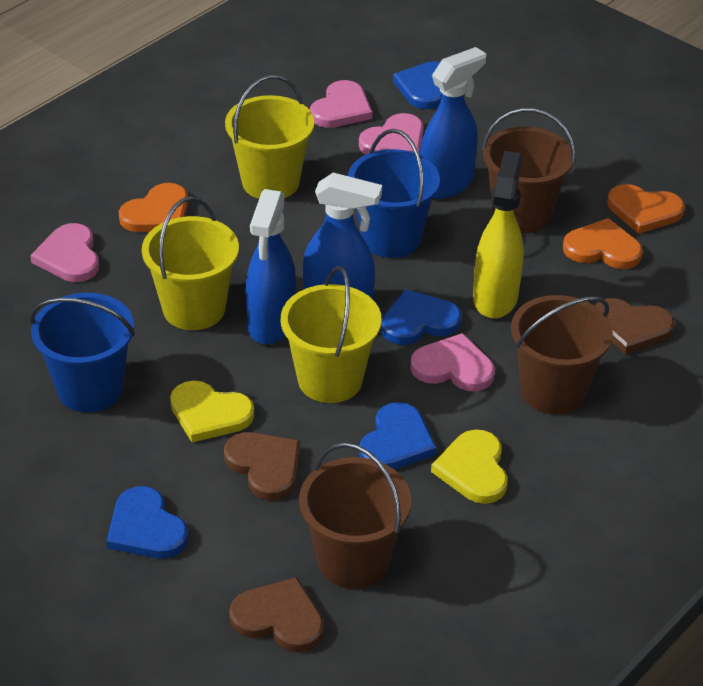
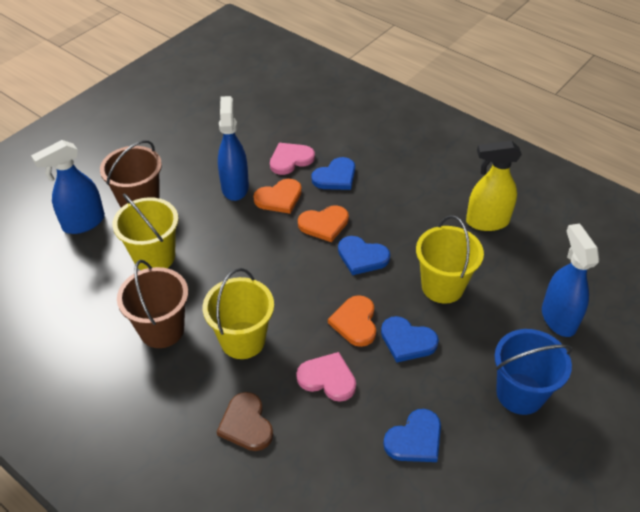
blue bucket: 2 -> 1
brown bucket: 3 -> 2
brown heart: 3 -> 1
pink heart: 4 -> 2
yellow heart: 2 -> 0

